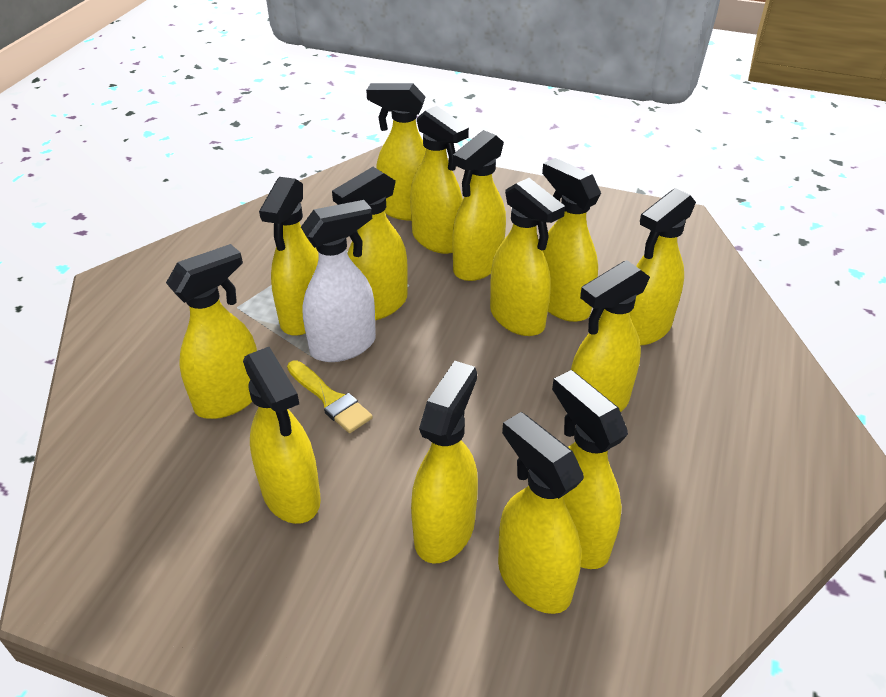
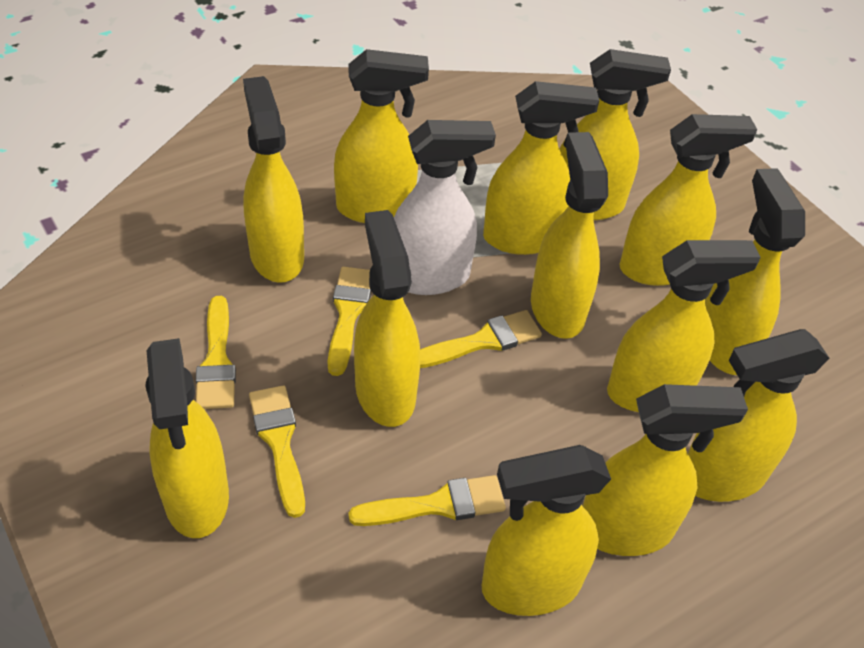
yellow brush: 1 -> 5
yellow spray bottle: 14 -> 13

